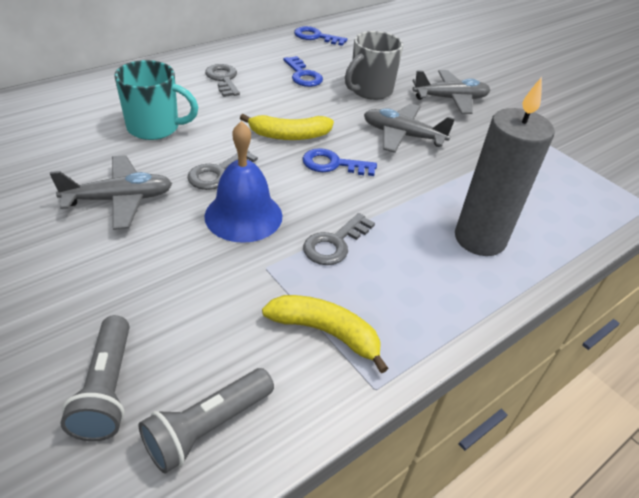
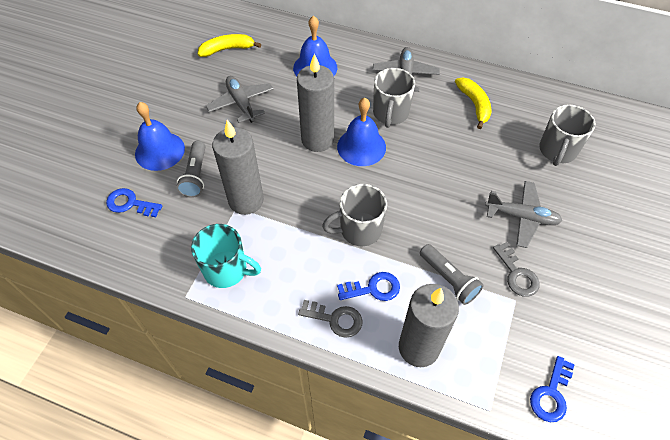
blue bell: 1 -> 3
grey candle: 1 -> 3
grey key: 3 -> 2
grey mug: 1 -> 3

